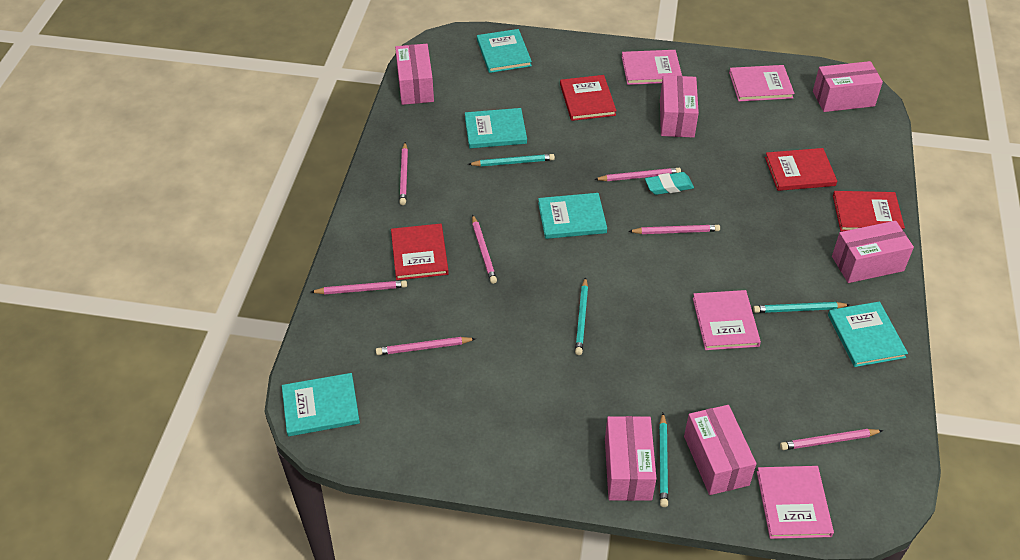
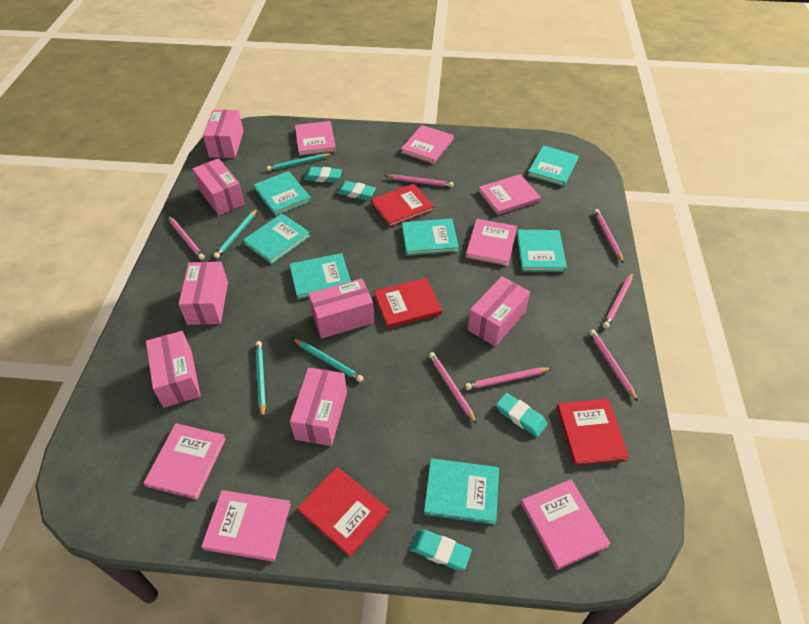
pink book: 4 -> 7
pink box: 6 -> 7
turquoise book: 5 -> 7
turquoise eraser: 1 -> 4

